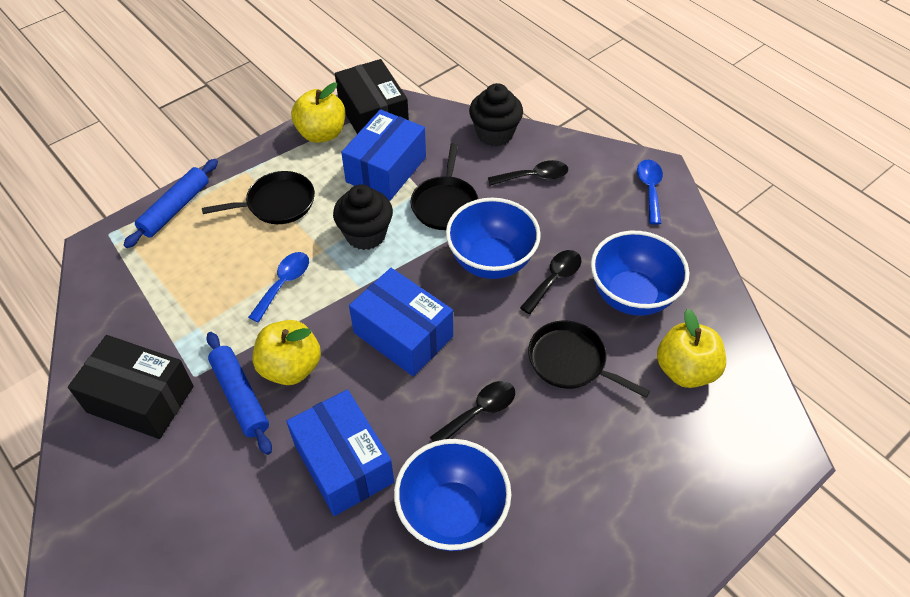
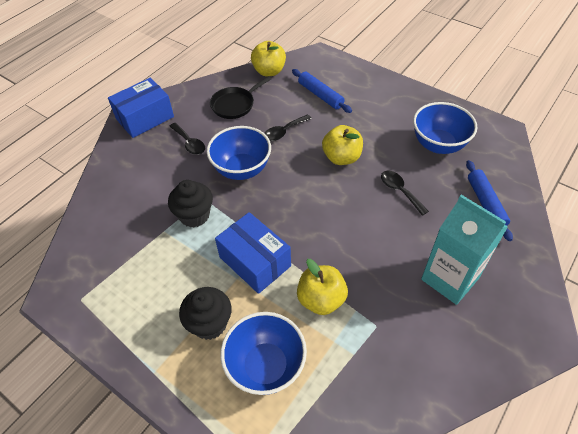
black box: 2 -> 0
black pan: 3 -> 1
blue box: 3 -> 2
blue spoon: 2 -> 0
turquoise carton: 0 -> 1

